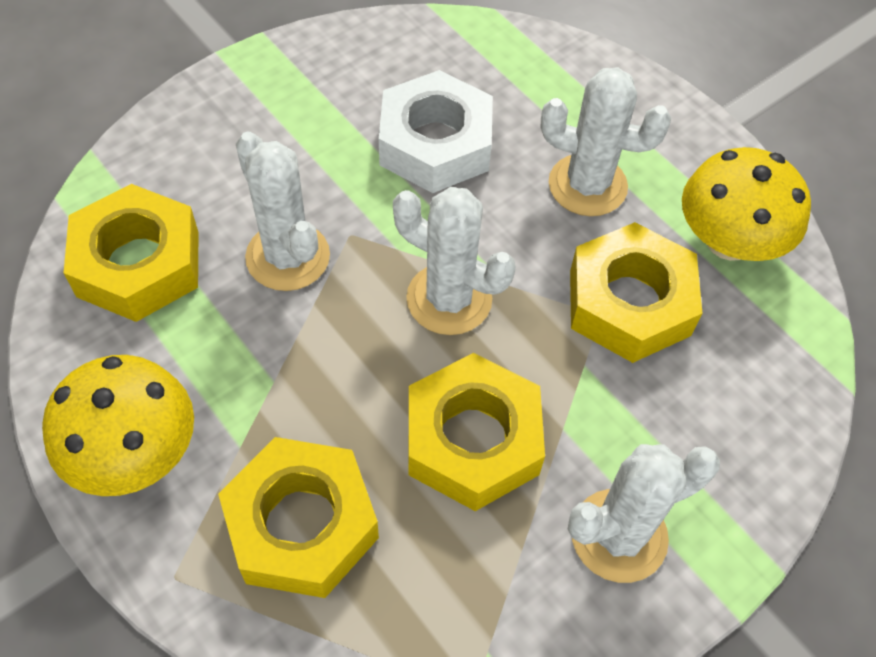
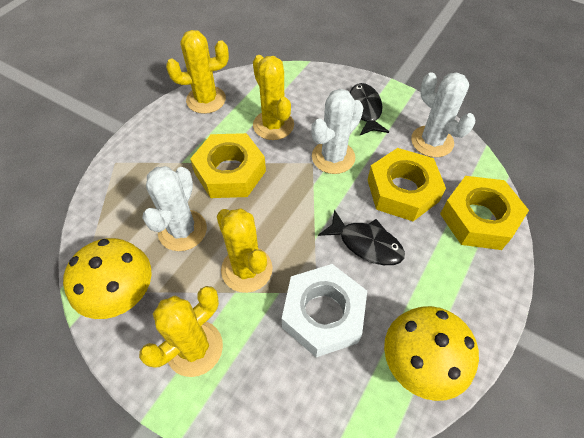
black fish: 0 -> 2
white cactus: 4 -> 3
yellow cactus: 0 -> 4
yellow nut: 4 -> 3

